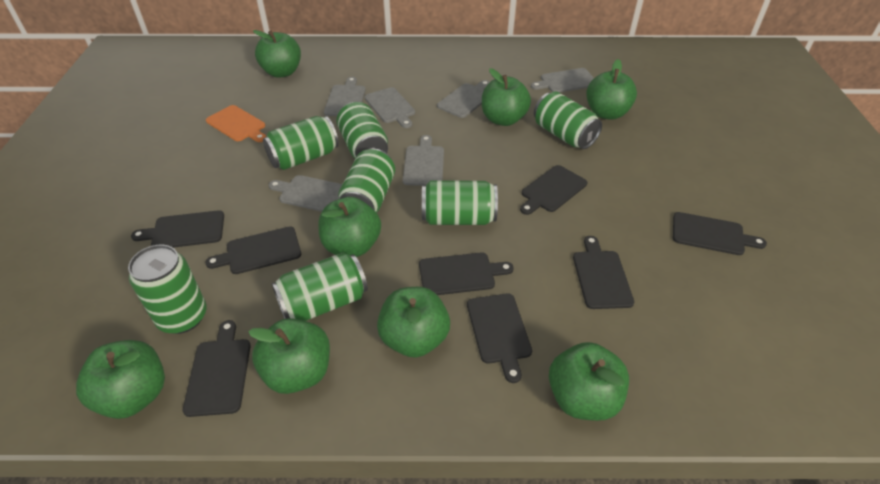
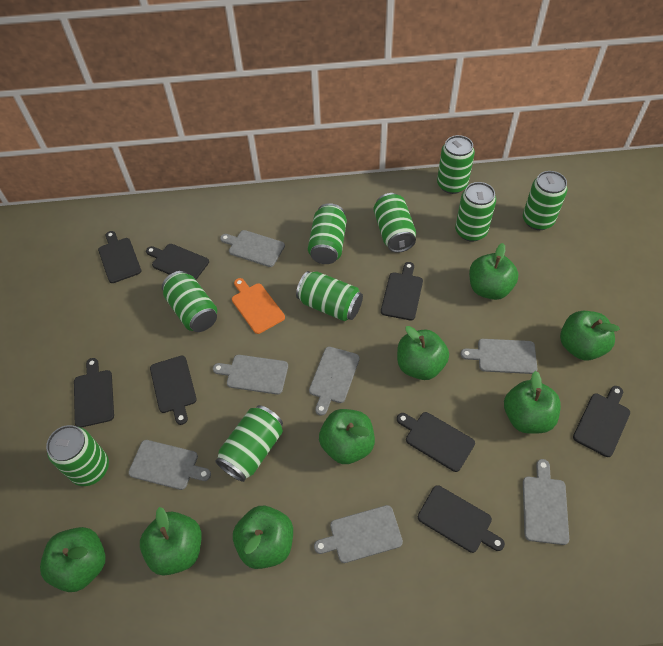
green can: 7 -> 9
grey cutting board: 6 -> 7

